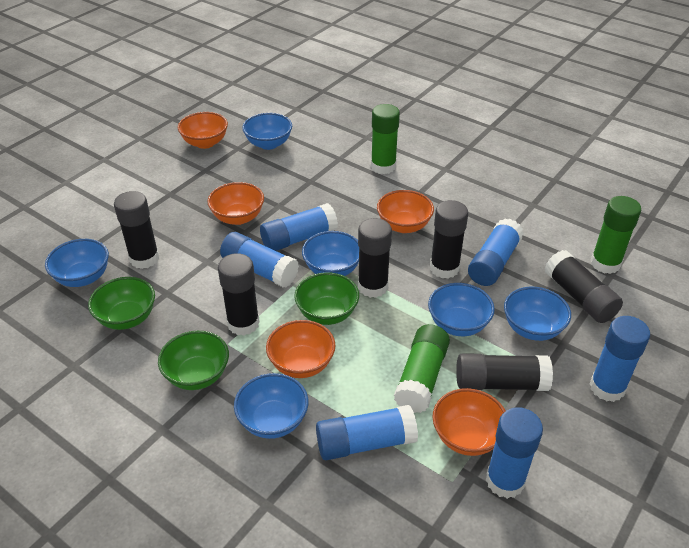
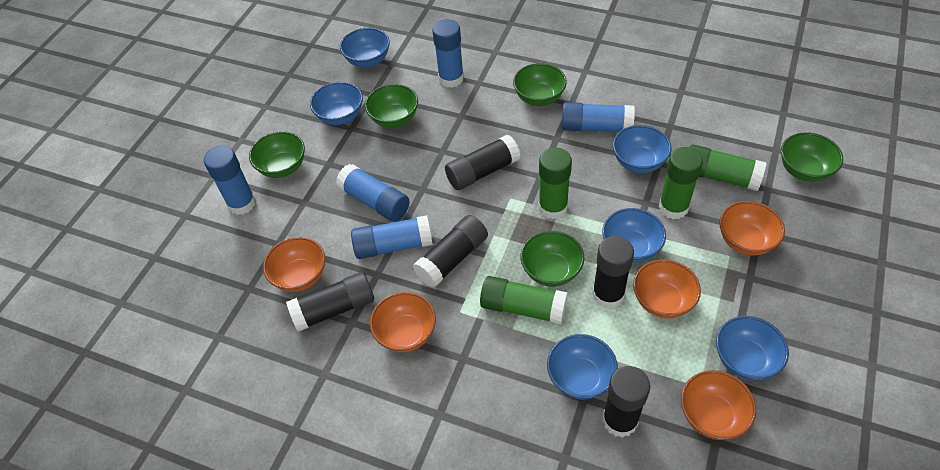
black glue stick: 6 -> 5
blue glue stick: 6 -> 5
green bowl: 3 -> 5
green glue stick: 3 -> 4

